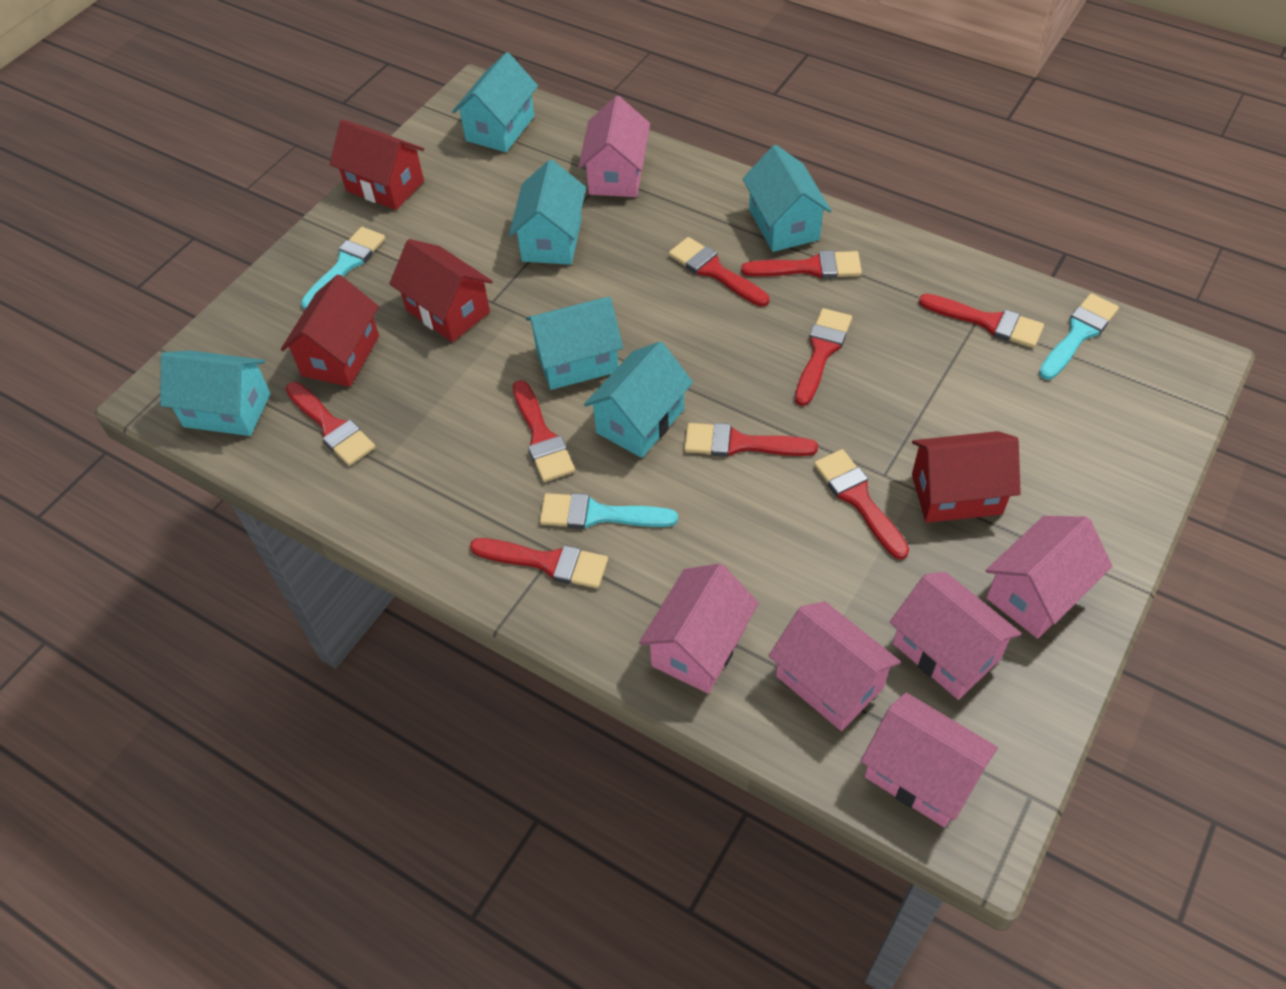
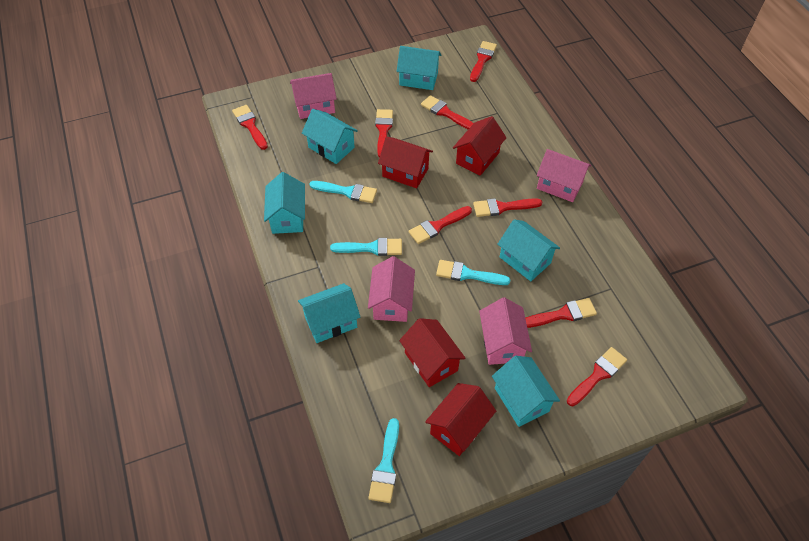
pink house: 6 -> 4
red brush: 9 -> 8
turquoise brush: 3 -> 4

